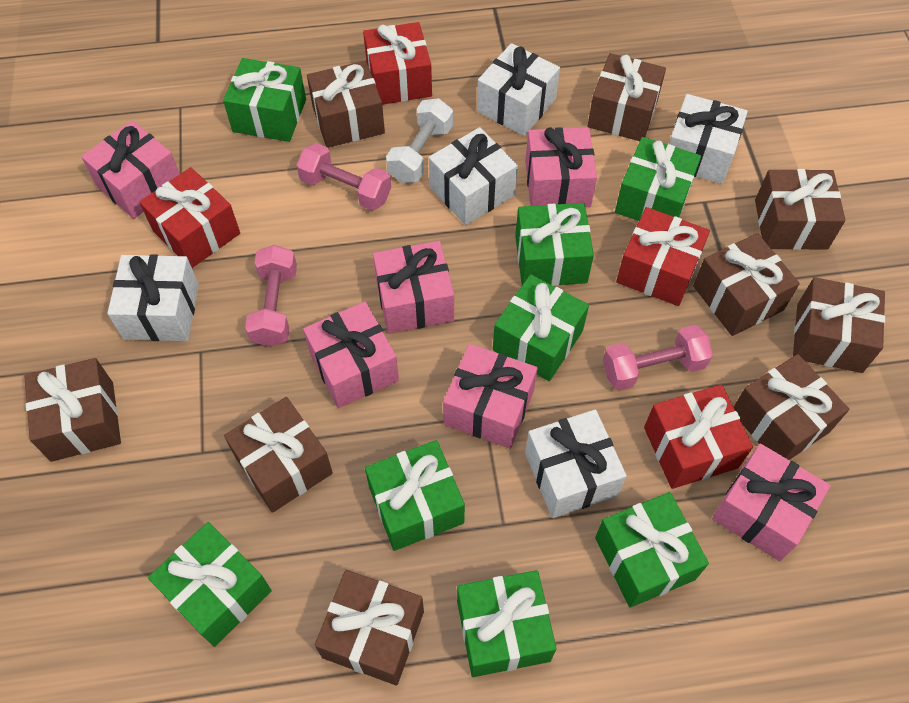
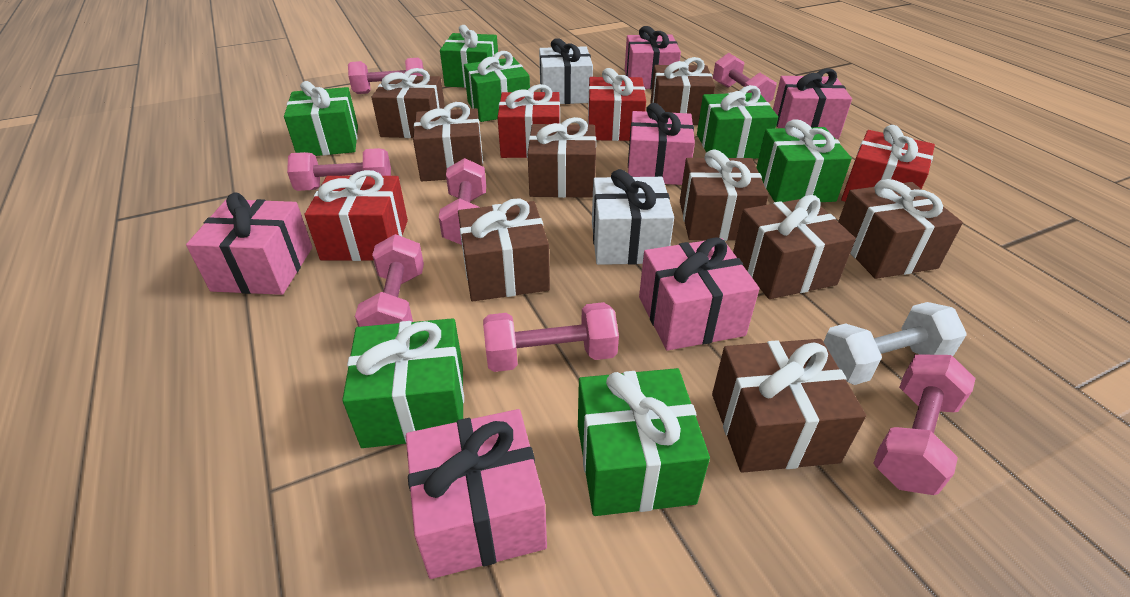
green gift: 8 -> 7
pink dumbbell: 3 -> 7
white gift: 5 -> 2

